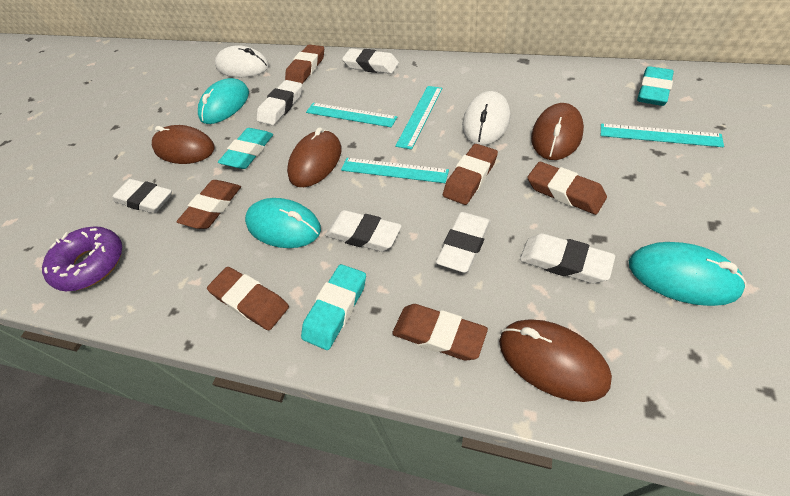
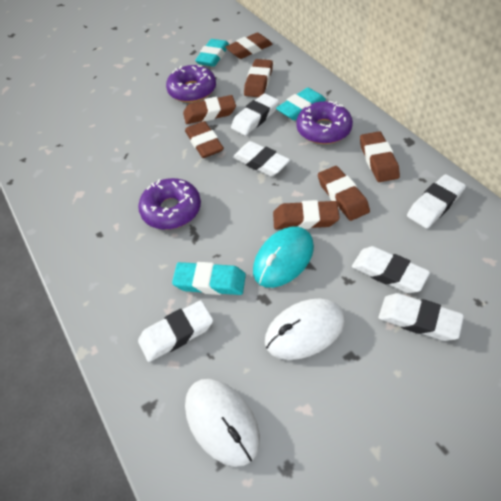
brown eraser: 6 -> 7
brown mouse: 4 -> 0
purple donut: 1 -> 3
turquoise mouse: 3 -> 1
turquoise ruler: 4 -> 0

